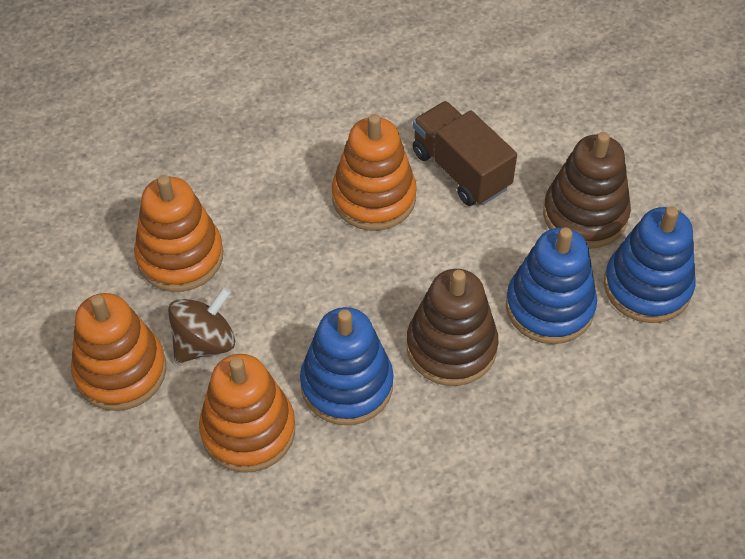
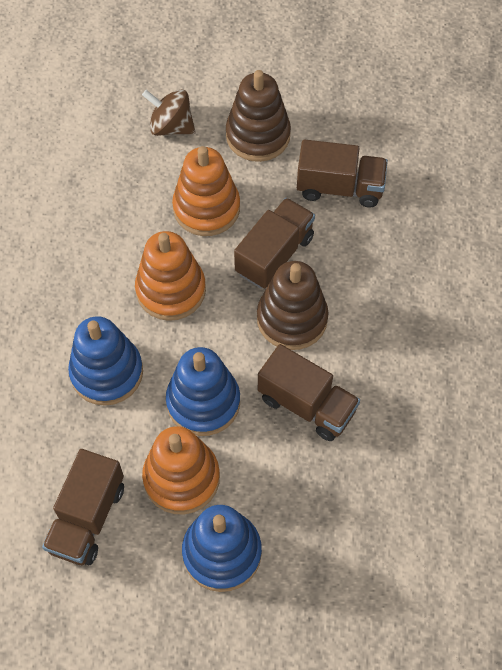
brown truck: 1 -> 4
orange stacking toy: 4 -> 3

